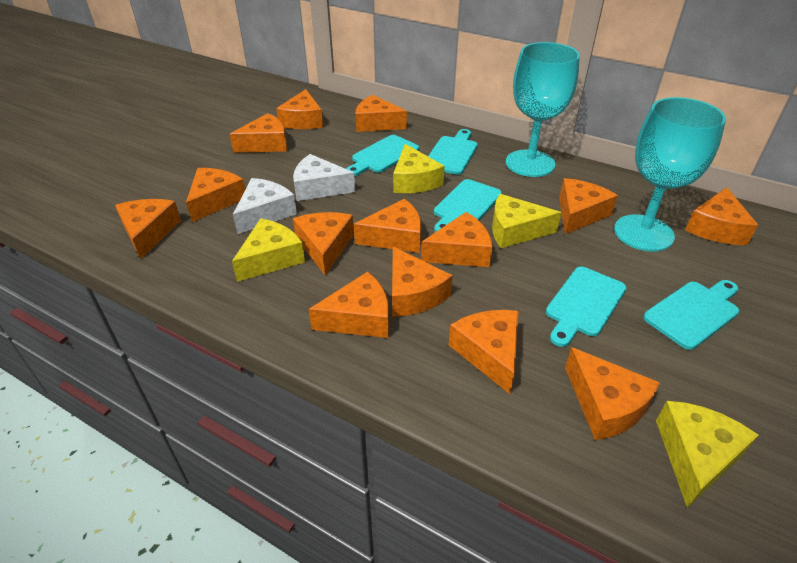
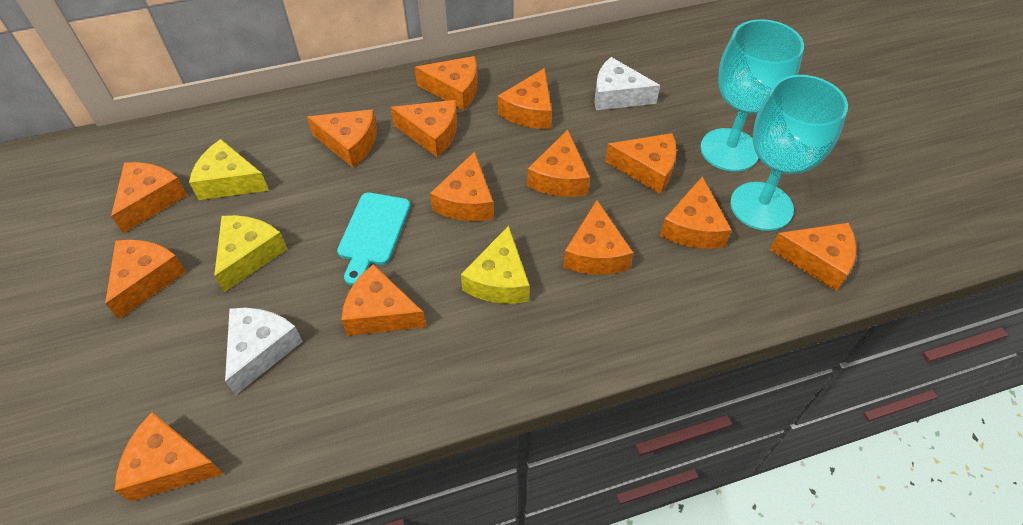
turquoise cutting board: 5 -> 1
yellow cheese: 4 -> 3

